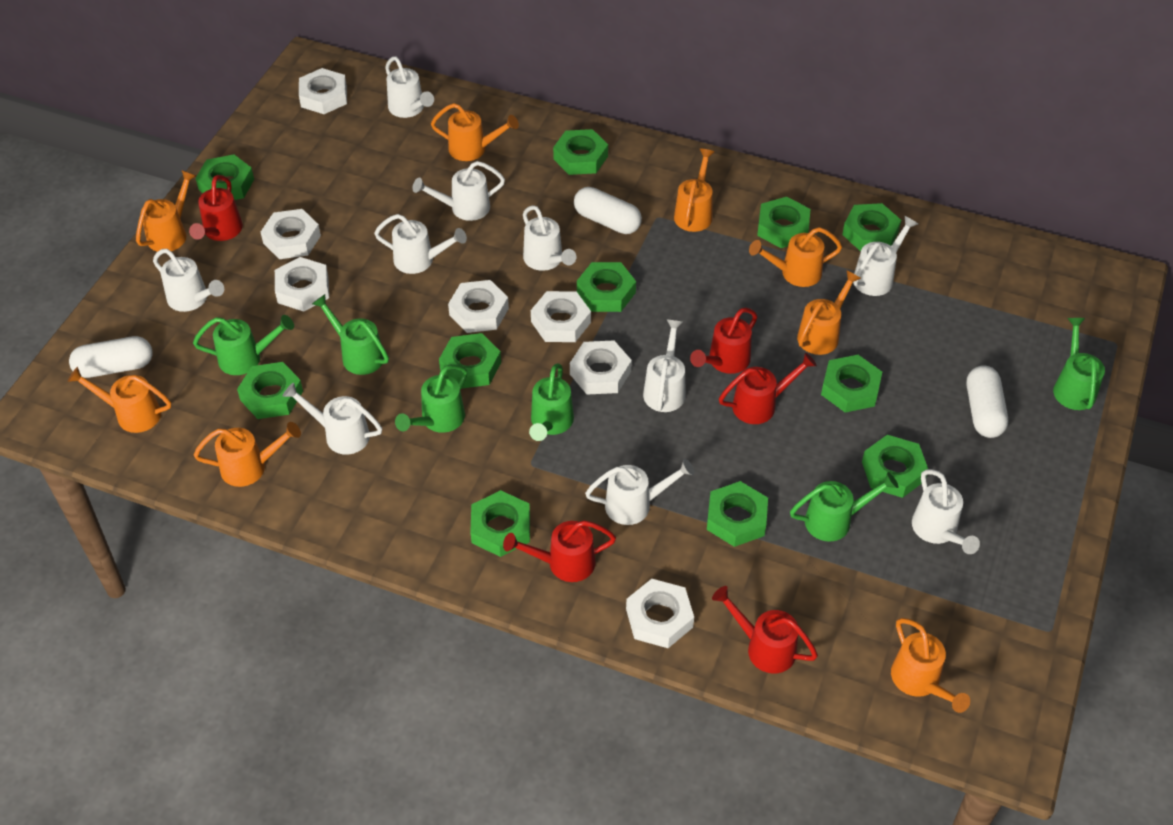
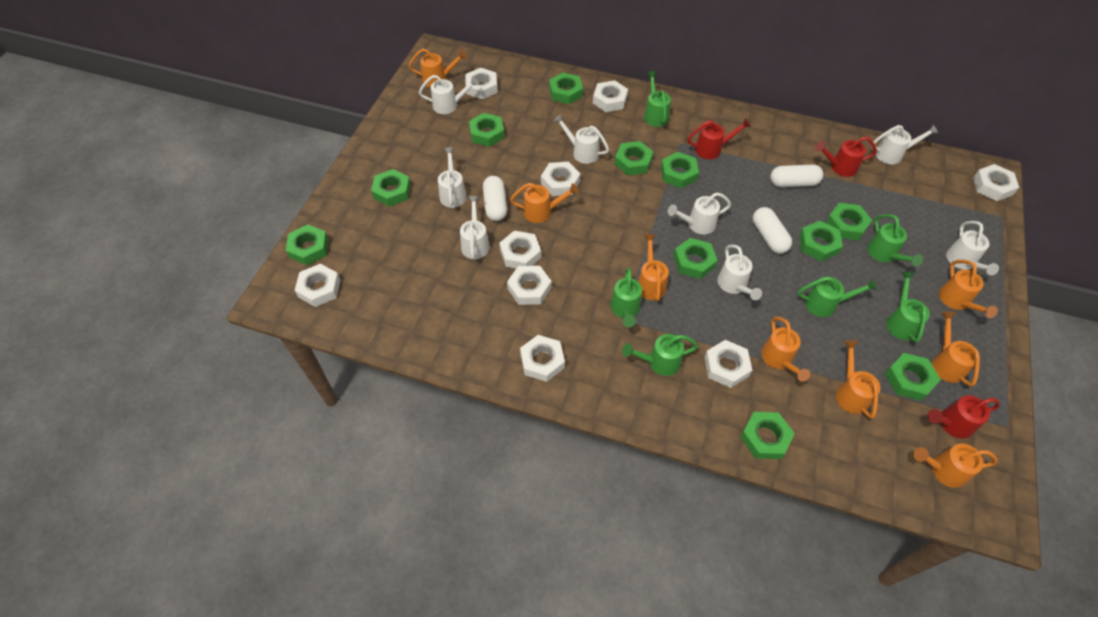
red watering can: 5 -> 3
white nut: 7 -> 9
white watering can: 10 -> 8

